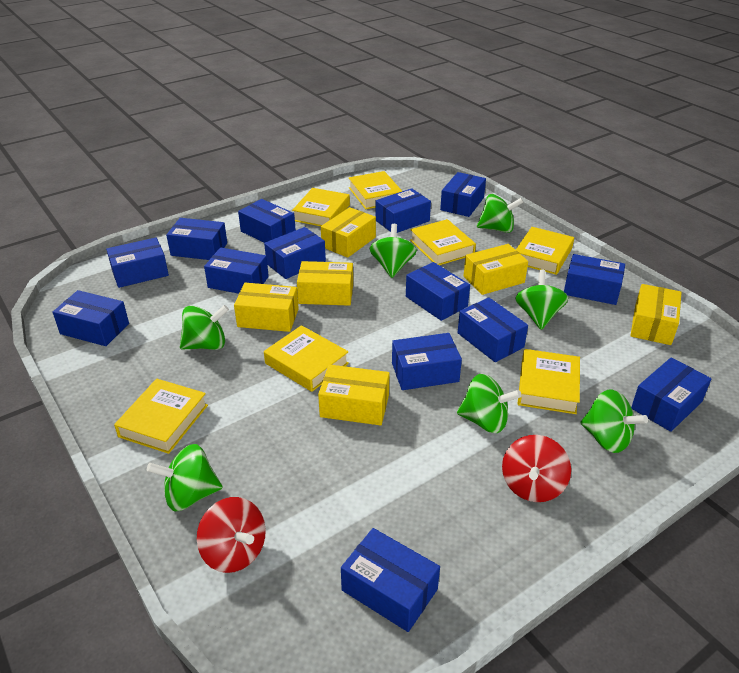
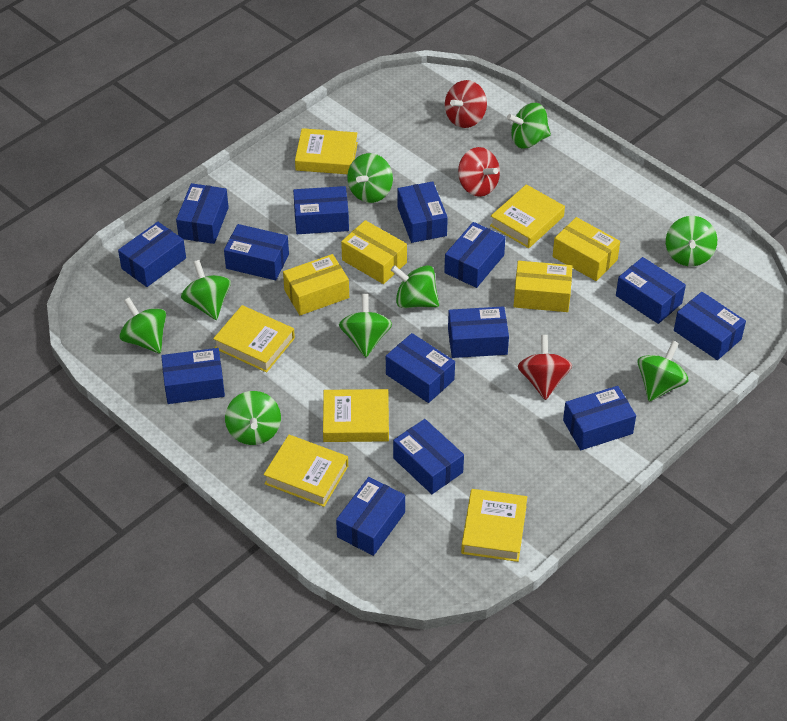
green spinning top: 7 -> 9
red spinning top: 2 -> 3
yellow book: 7 -> 6
yellow box: 6 -> 4

